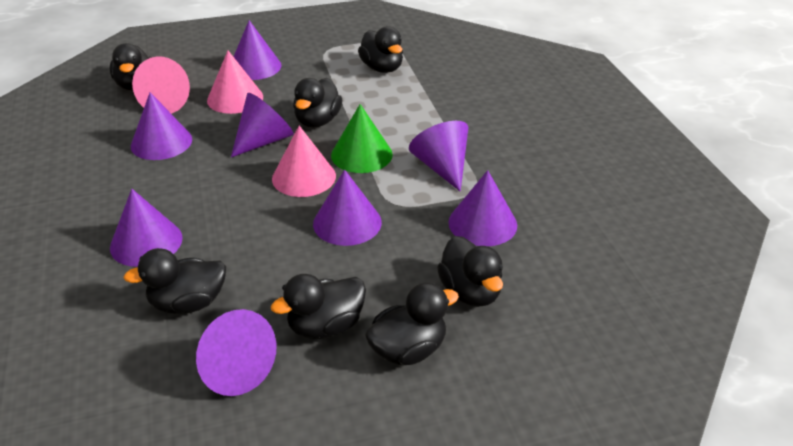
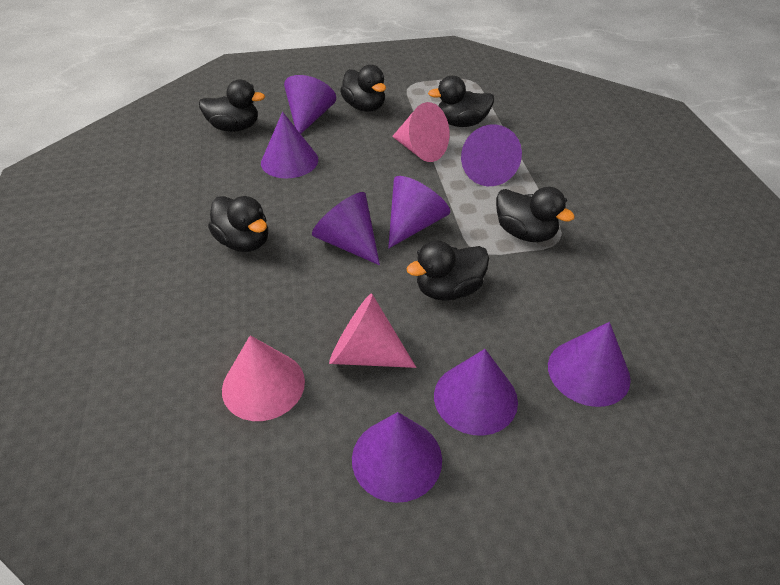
black duck: 7 -> 6
green cone: 1 -> 0

